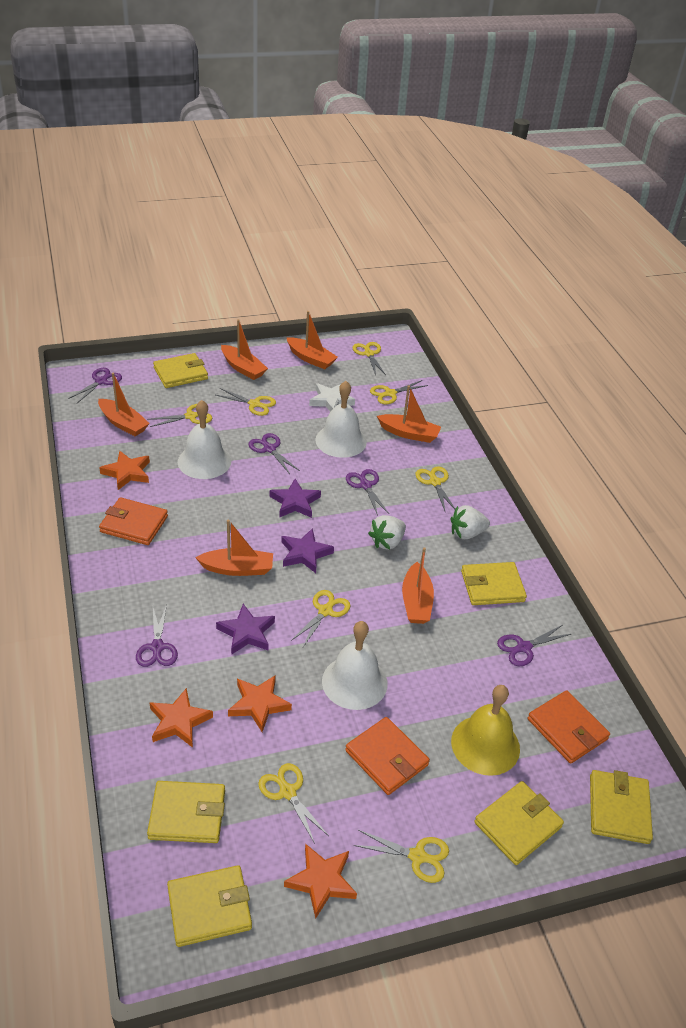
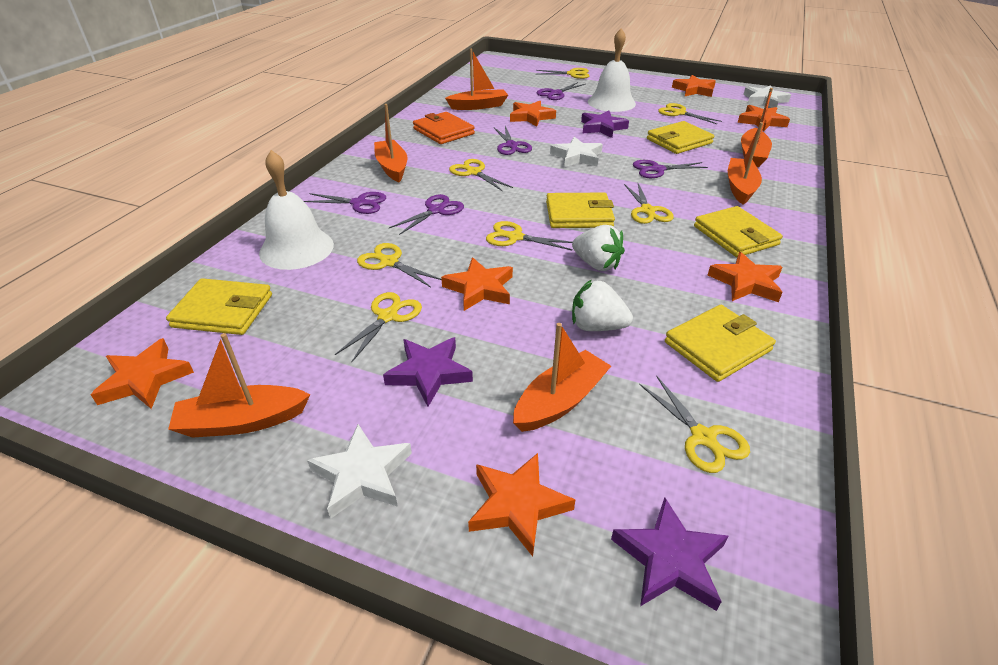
orange star: 4 -> 7
orange wallet: 3 -> 1
white bell: 3 -> 2
white star: 1 -> 3
yellow bell: 1 -> 0
yellow wallet: 6 -> 5

